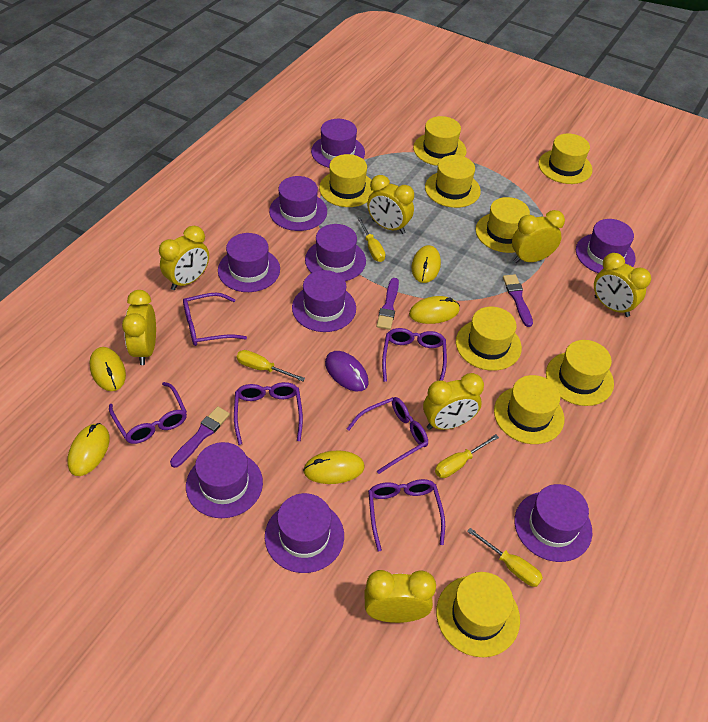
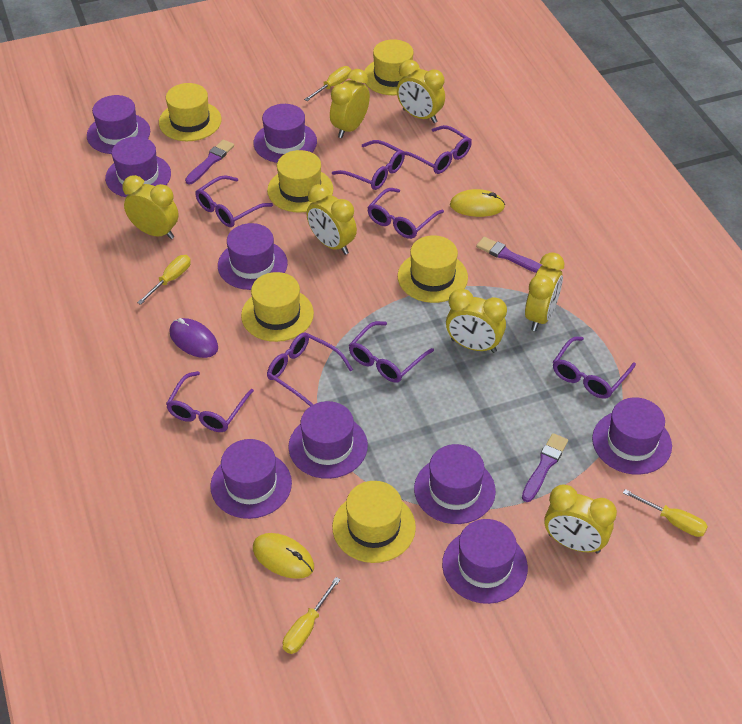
purple glasses: 6 -> 8
yellow hat: 9 -> 6
yellow mouse: 5 -> 2

